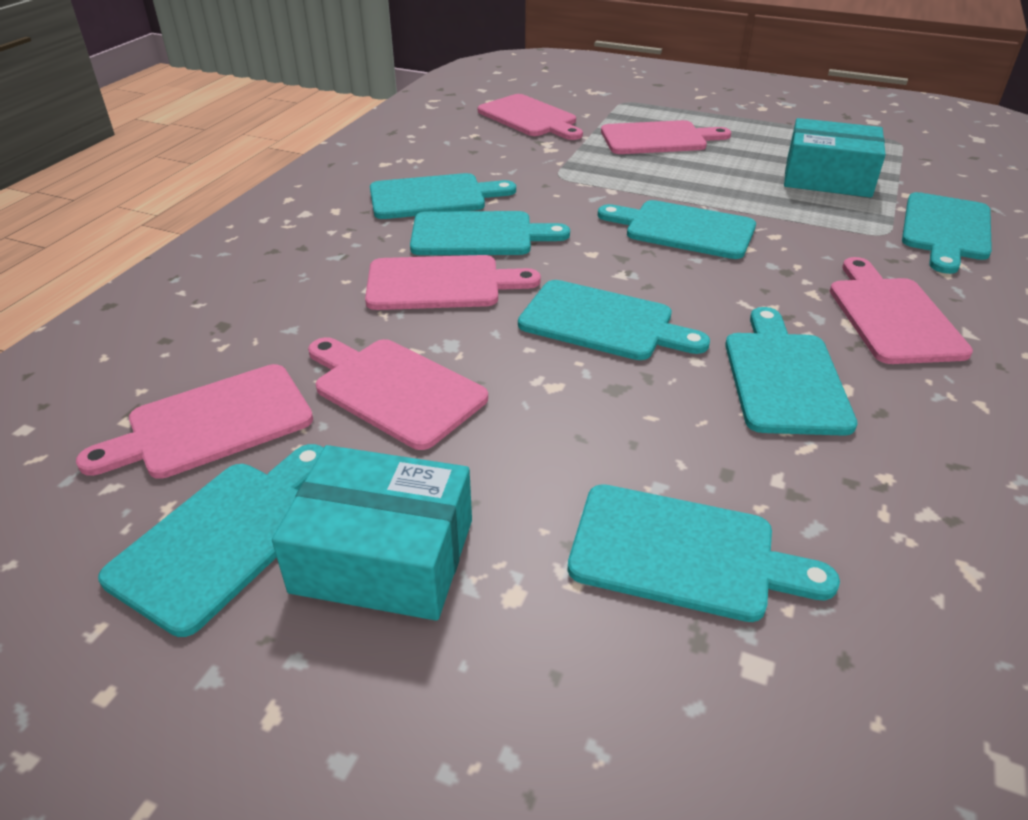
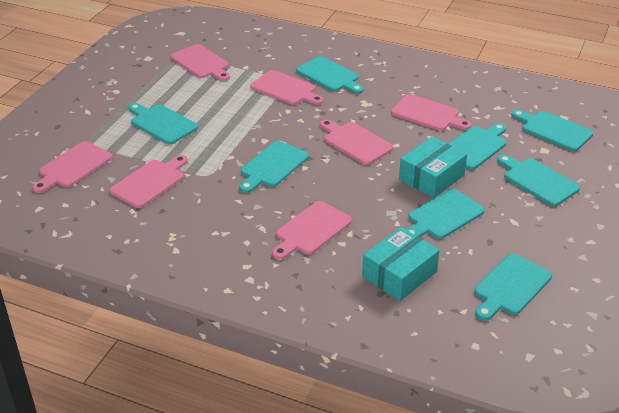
pink cutting board: 6 -> 7

